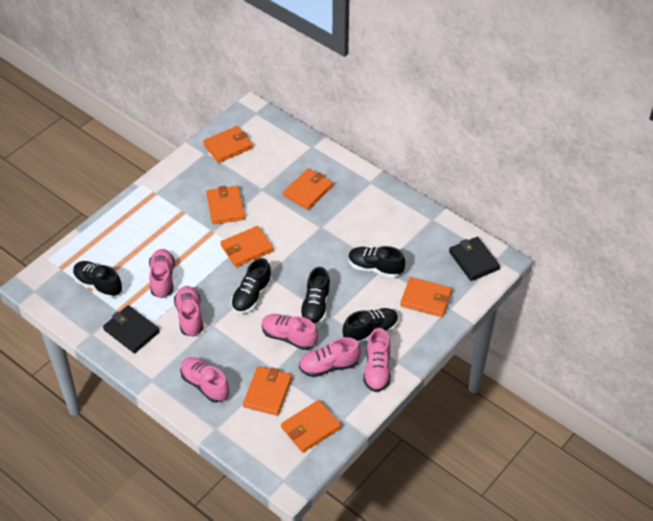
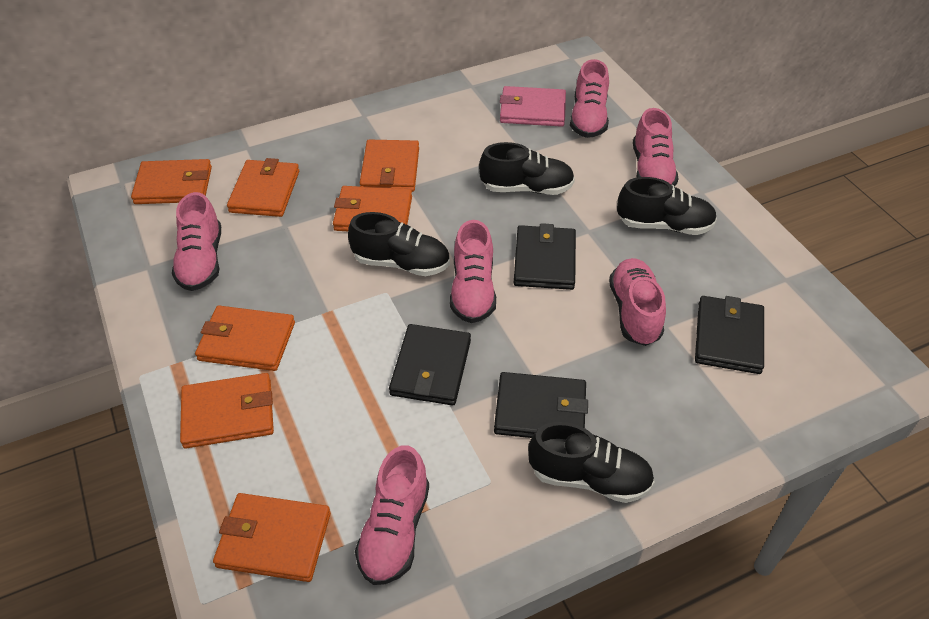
black shoe: 5 -> 4
black wallet: 2 -> 4
pink wallet: 0 -> 1

